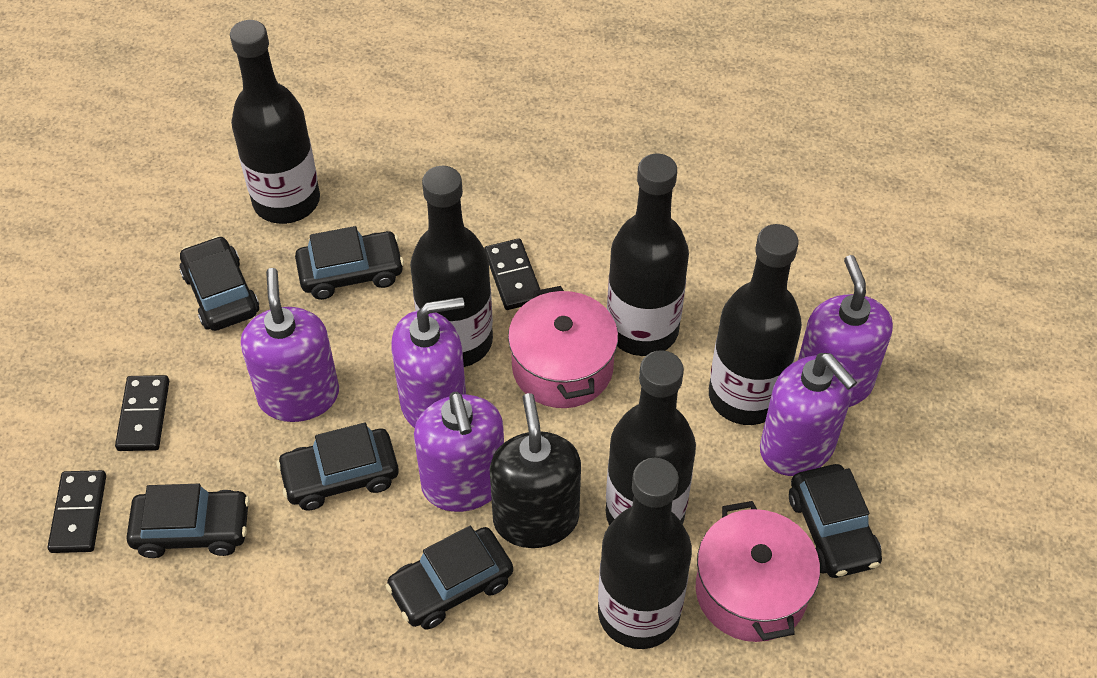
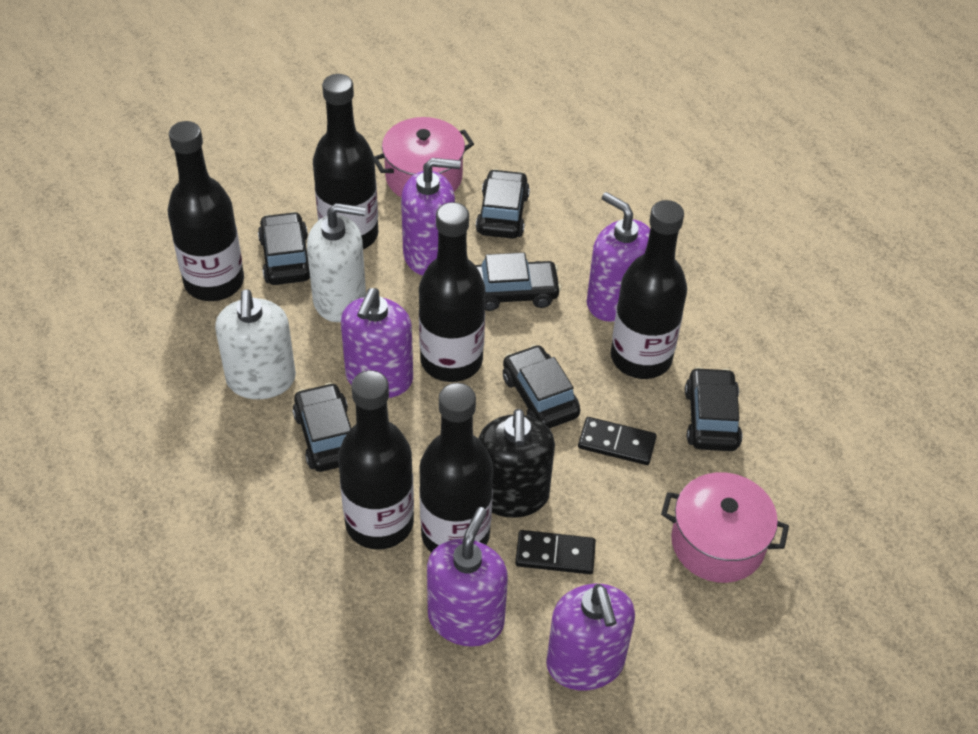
black domino: 3 -> 2
white soap dispenser: 0 -> 2

